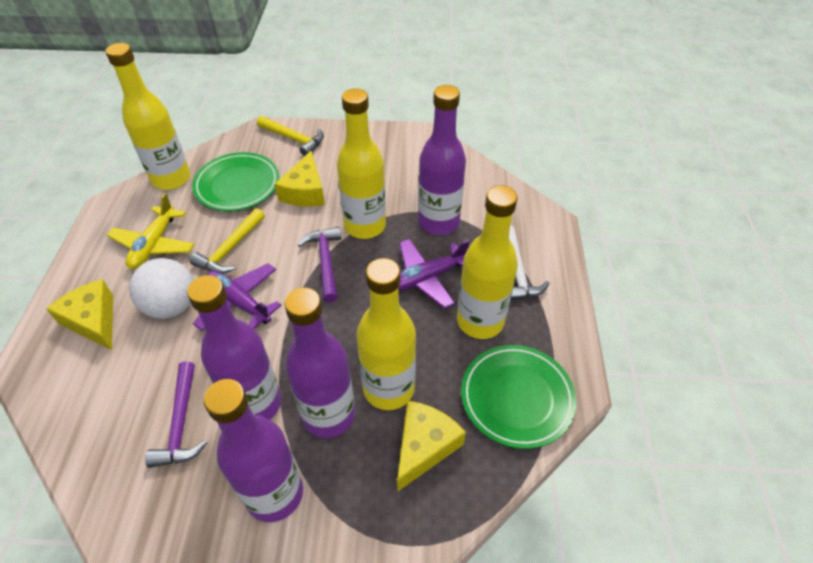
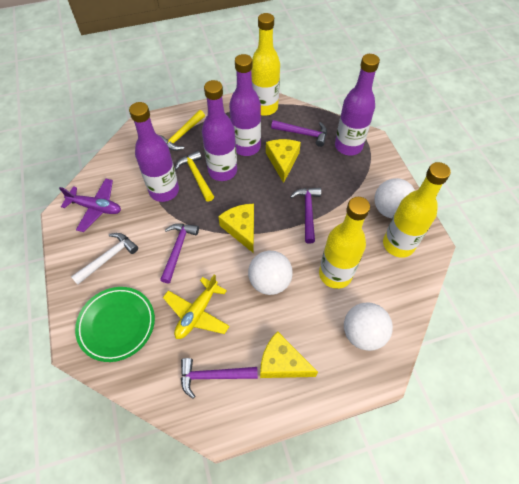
green plate: 2 -> 1
purple hammer: 2 -> 4
purple plane: 2 -> 1
white ball: 1 -> 3
yellow bottle: 4 -> 3

